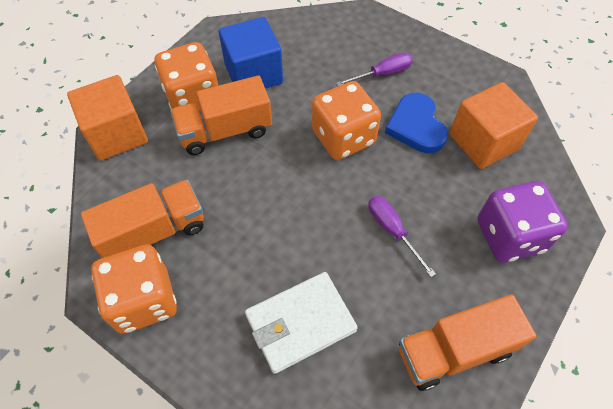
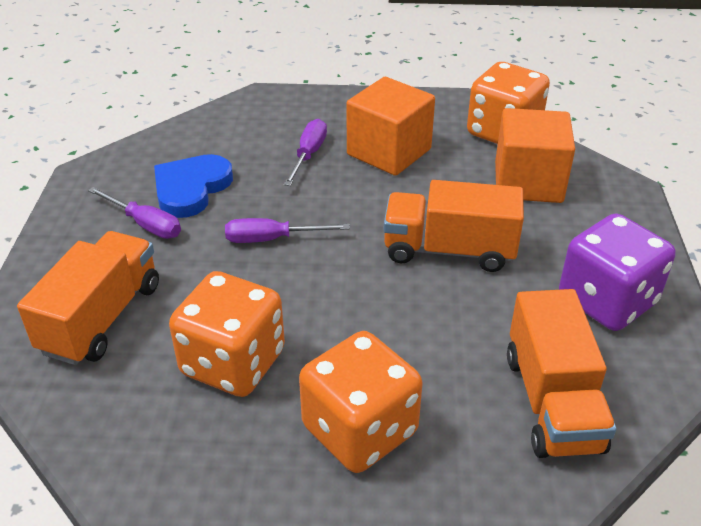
blue cube: 1 -> 0
purple screwdriver: 2 -> 3
white wallet: 1 -> 0

